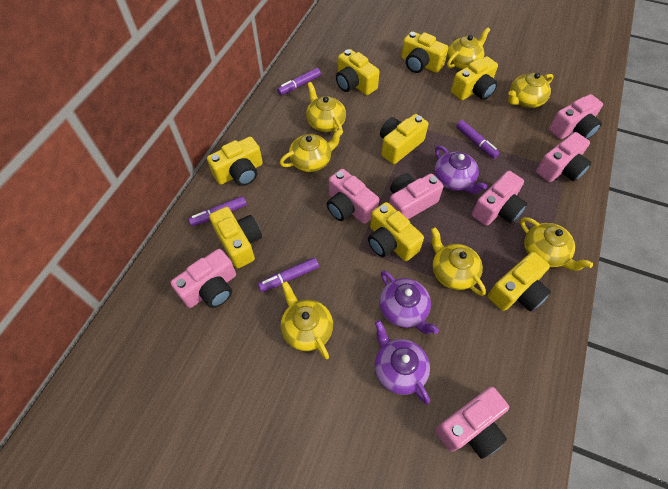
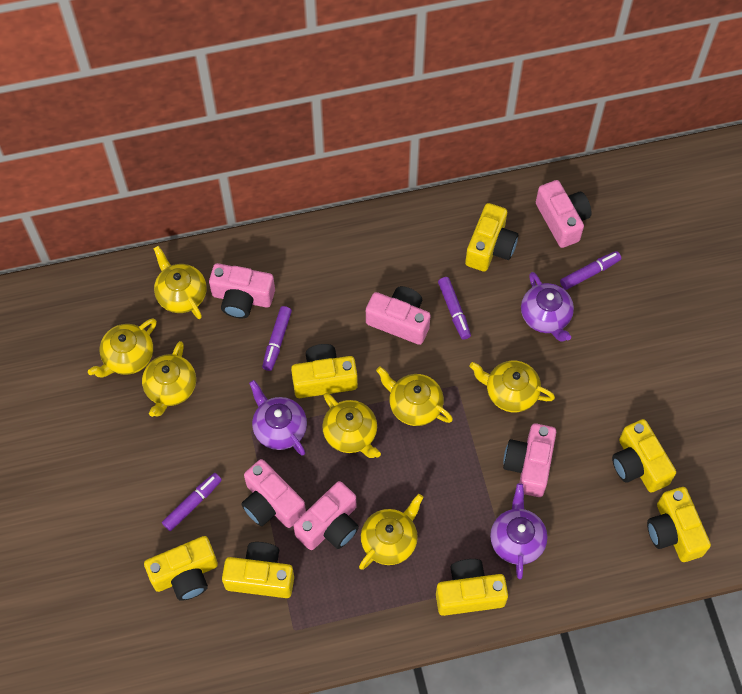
pink camera: 7 -> 6
yellow camera: 8 -> 7

